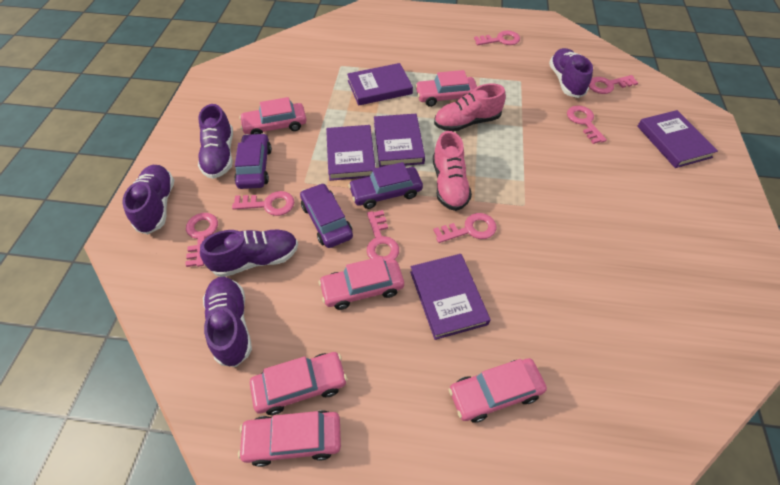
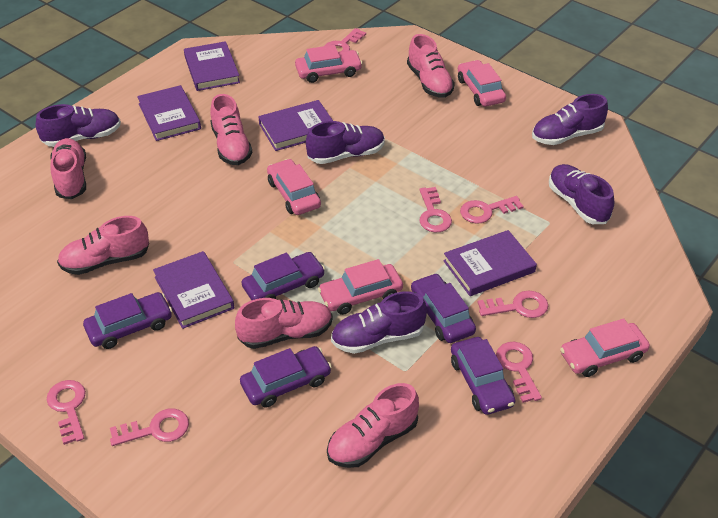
pink car: 6 -> 5
pink shoe: 2 -> 6
purple car: 3 -> 5

